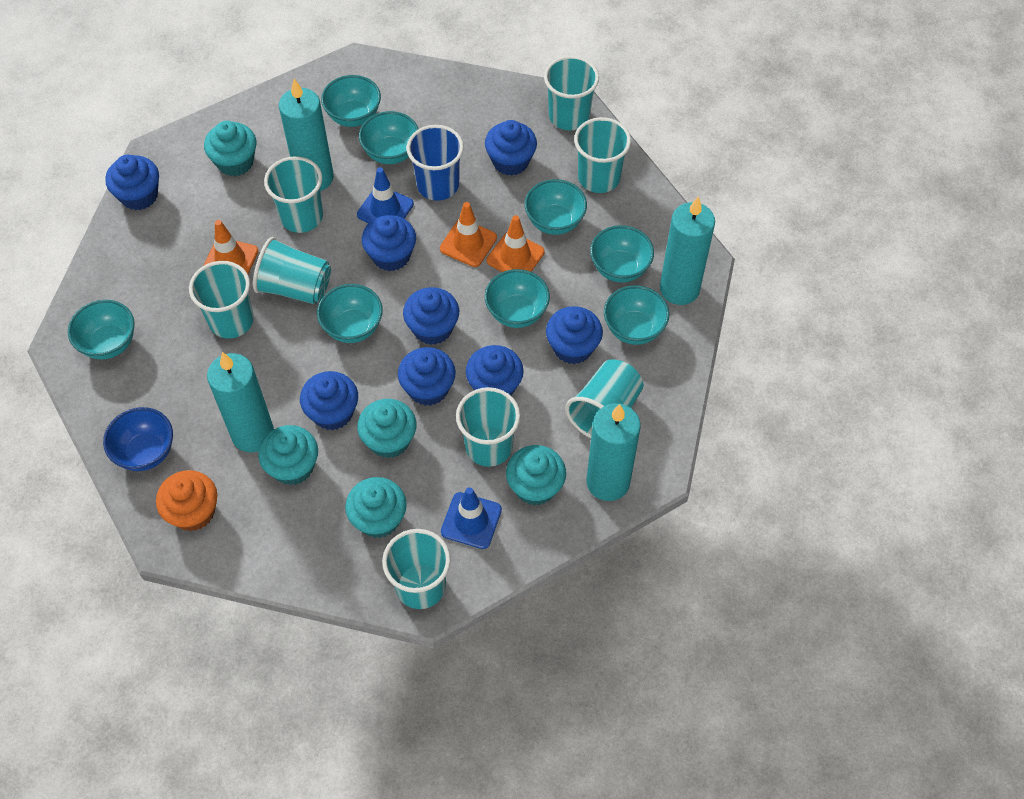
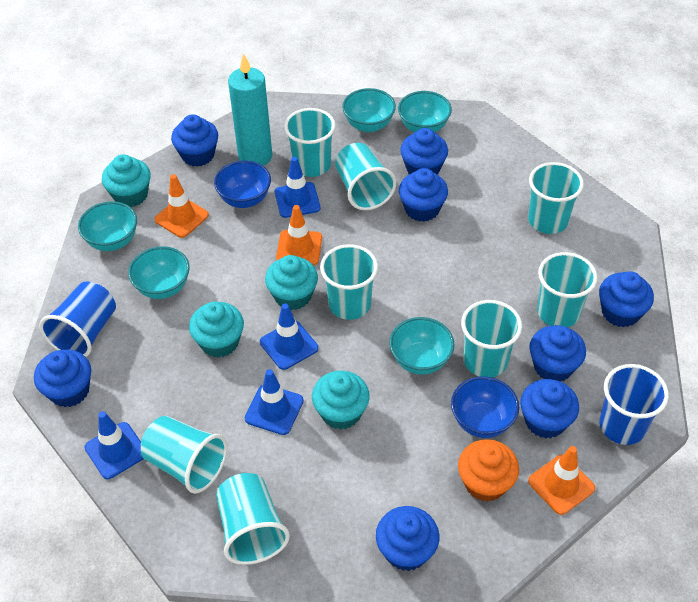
blue bowl: 1 -> 2
blue cup: 1 -> 2
blue traffic cone: 2 -> 4
turquoise bowl: 8 -> 5
turquoise candle: 4 -> 1
turquoise cupcake: 5 -> 4

